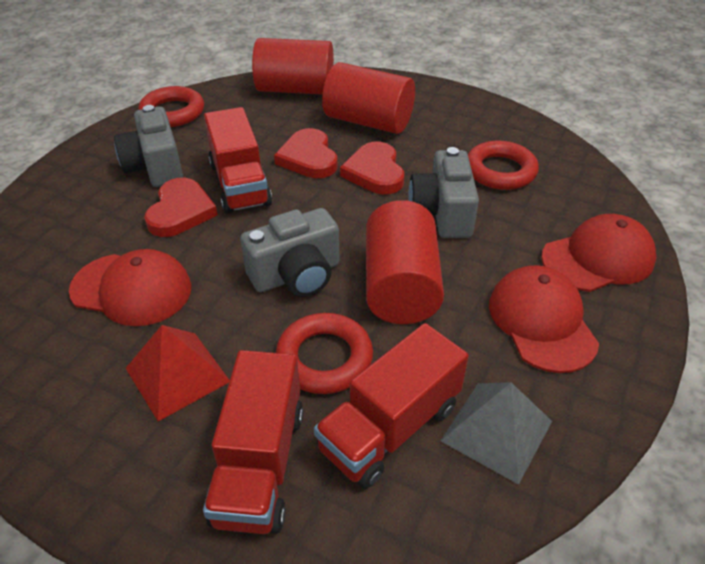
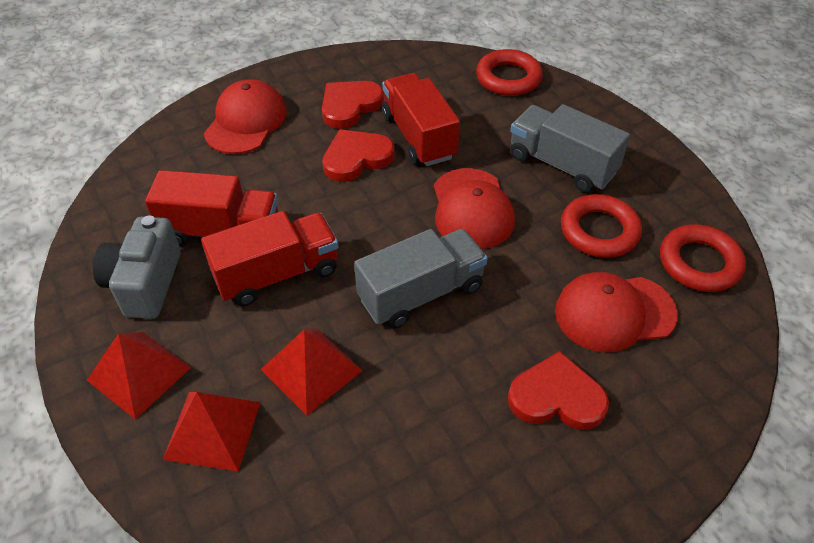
grey camera: 3 -> 1
grey pyramid: 1 -> 0
grey truck: 0 -> 2
red cylinder: 3 -> 0
red pyramid: 1 -> 3

